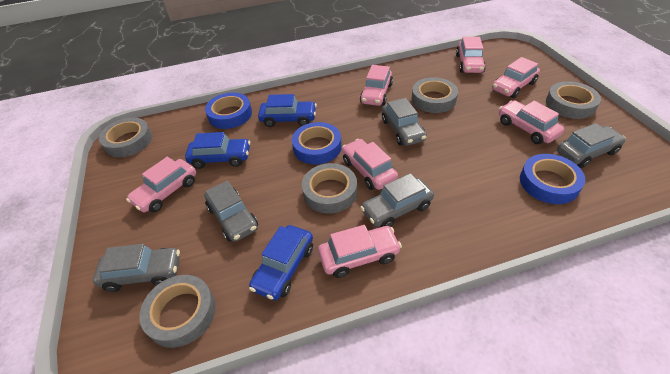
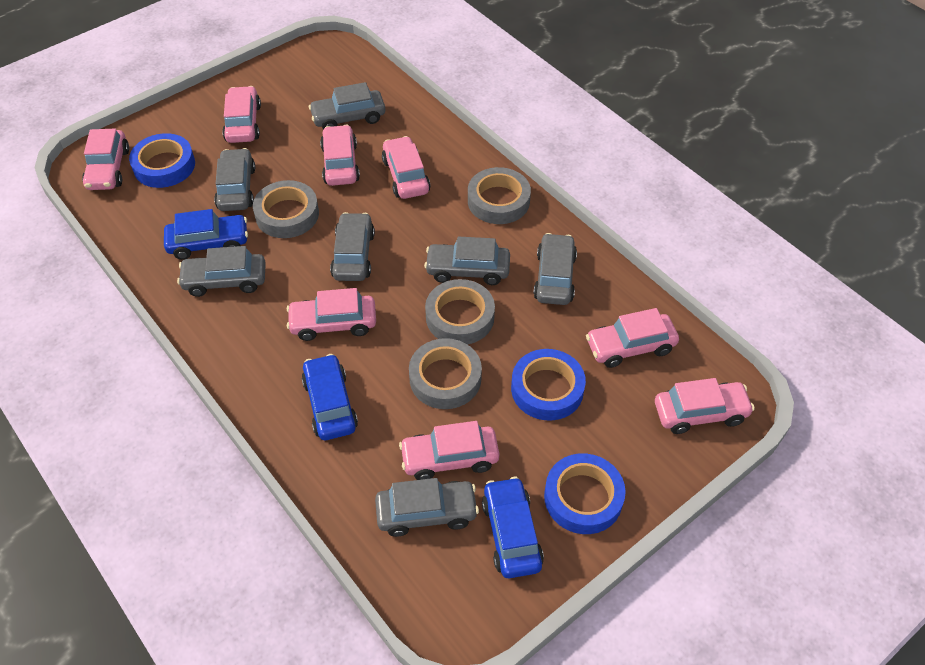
grey car: 5 -> 7
grey tape: 5 -> 4
pink car: 7 -> 8

